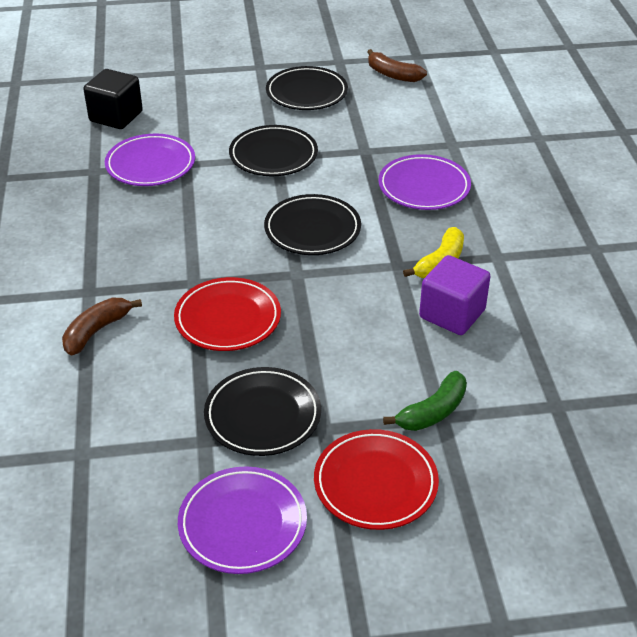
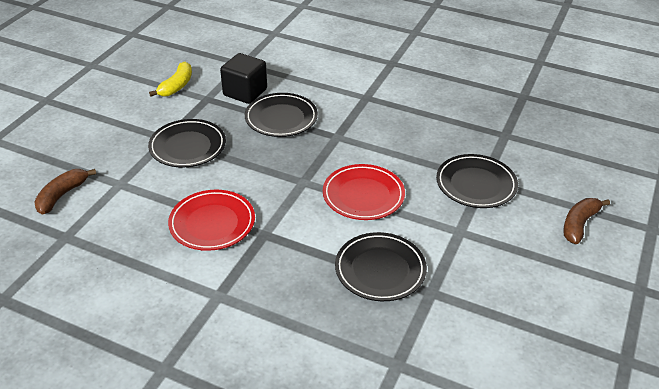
green banana: 1 -> 0
purple cube: 1 -> 0
purple plate: 3 -> 0

